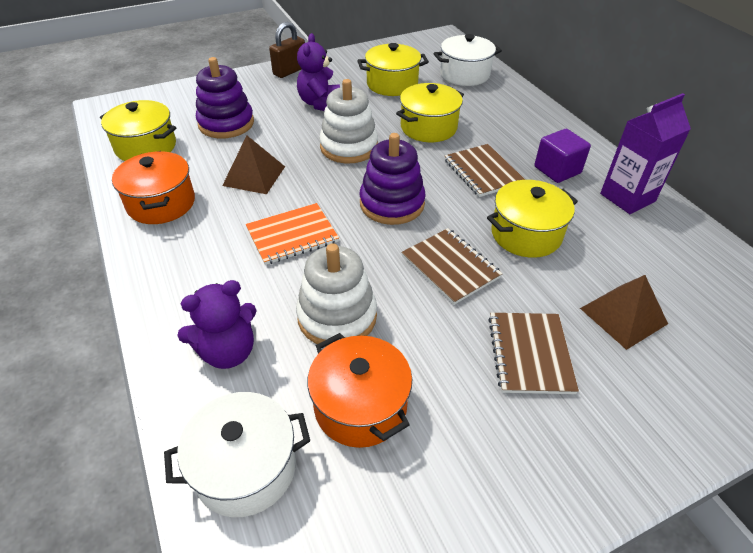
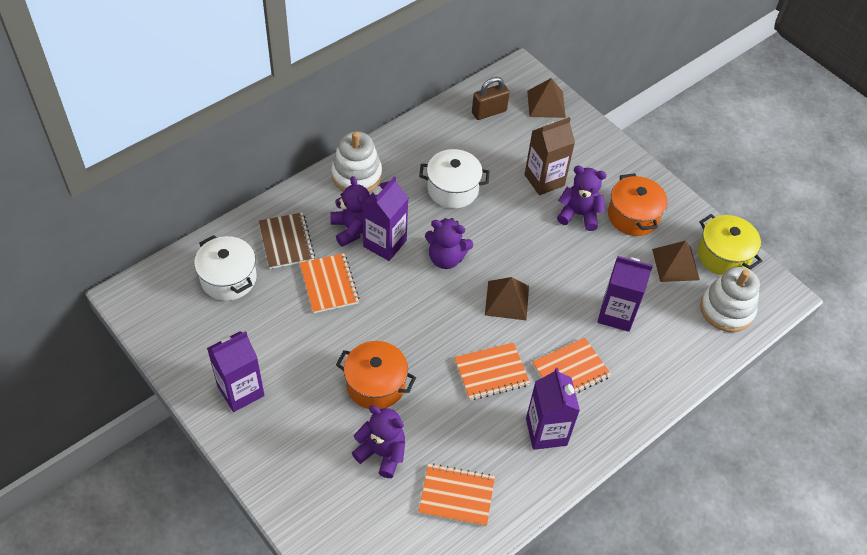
brown carton: 0 -> 1
brown notebook: 3 -> 1
brown pyramid: 2 -> 3
orange notebook: 1 -> 4
purple carton: 1 -> 4
purple cube: 1 -> 0
purple stacking toy: 2 -> 0
purple teddy bear: 2 -> 4
yellow pot: 4 -> 1

